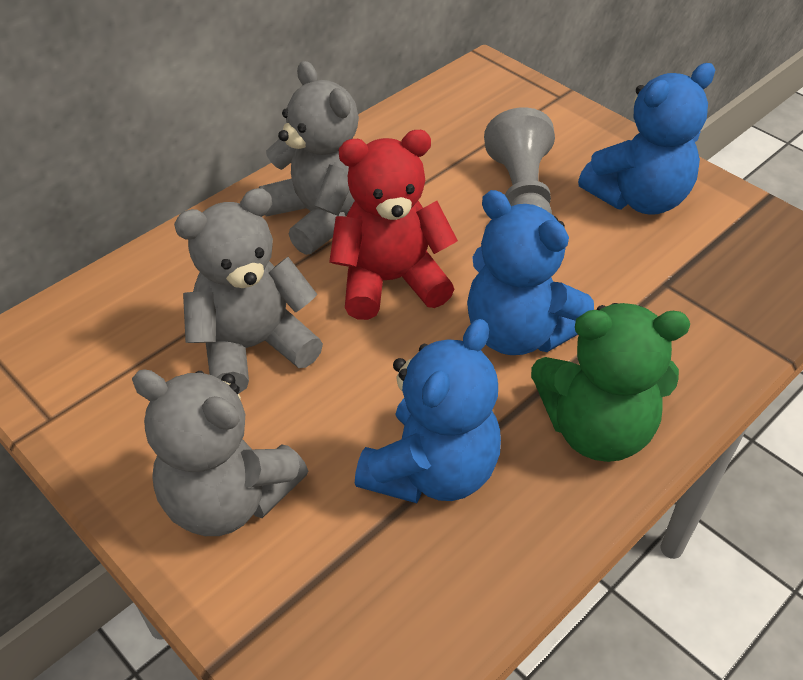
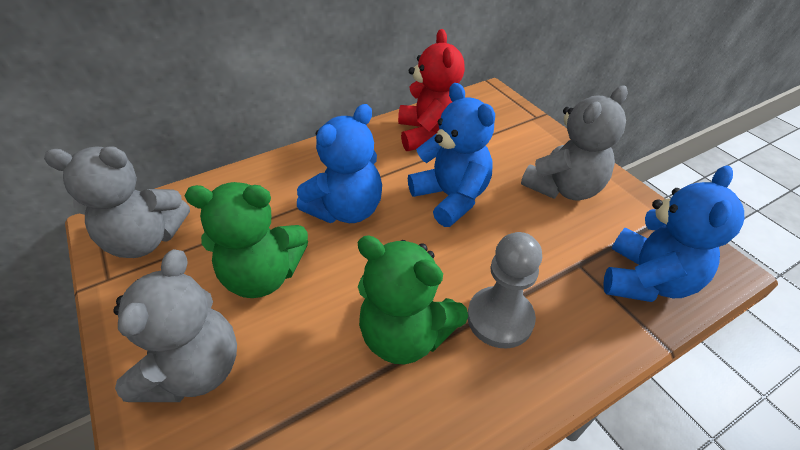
green teddy bear: 1 -> 2

